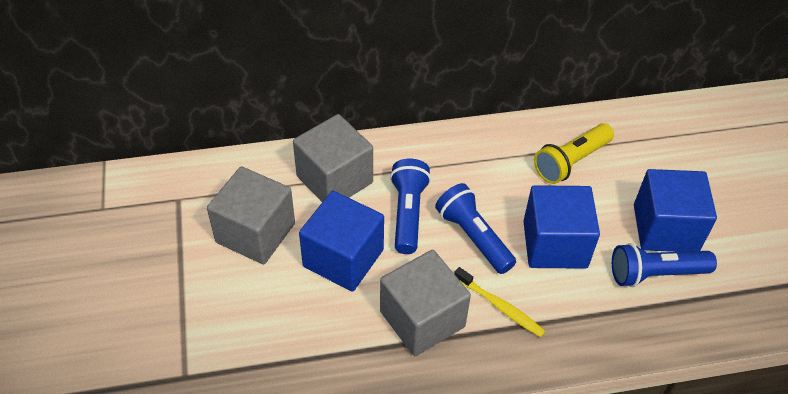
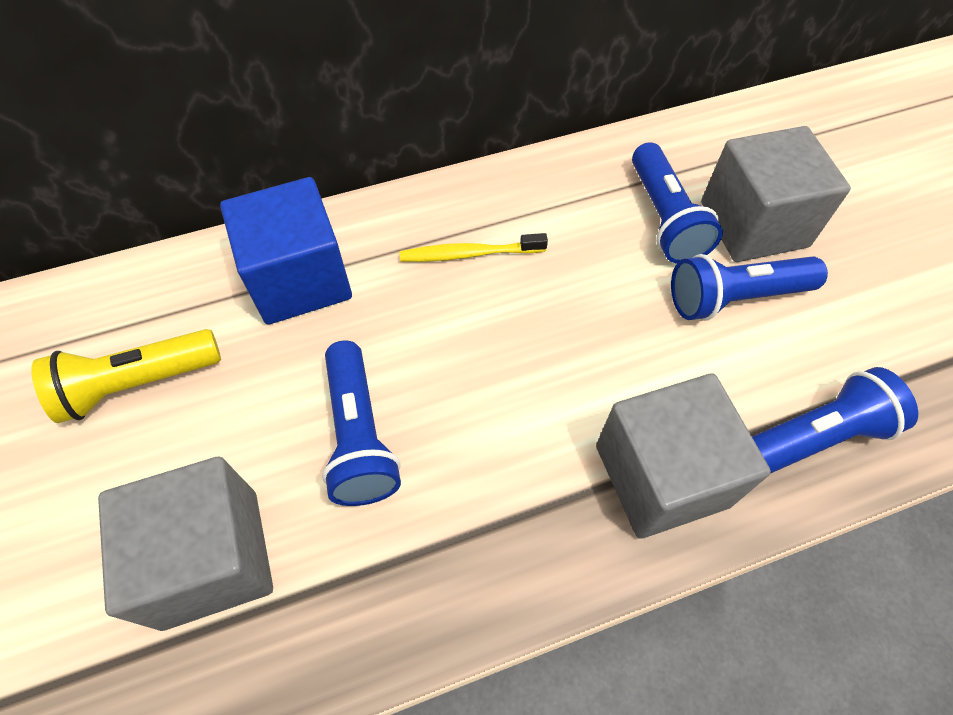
blue cube: 3 -> 1
blue flashlight: 3 -> 4

